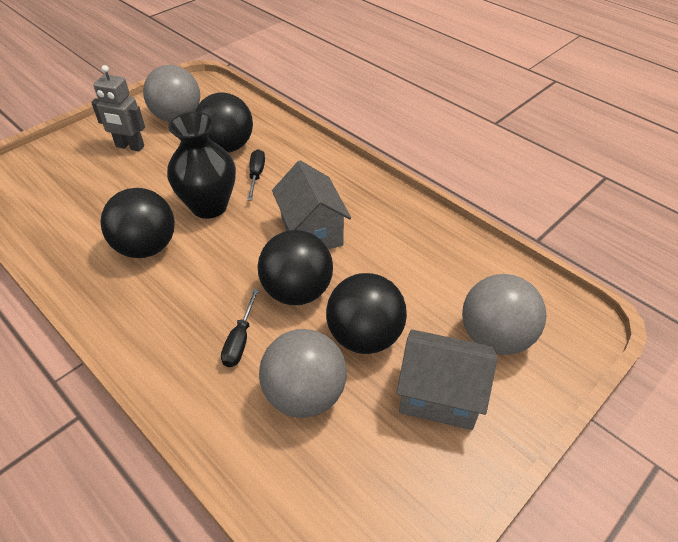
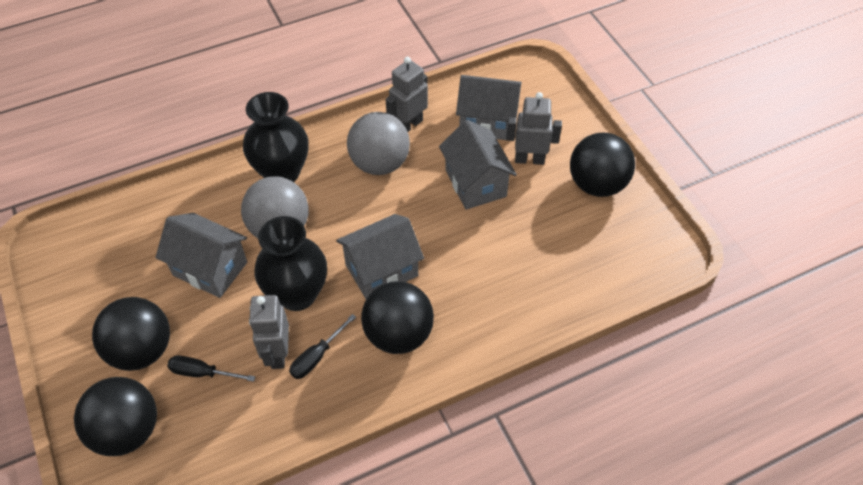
black vase: 1 -> 2
grey ball: 3 -> 2
grey house: 2 -> 4
grey robot: 1 -> 3

